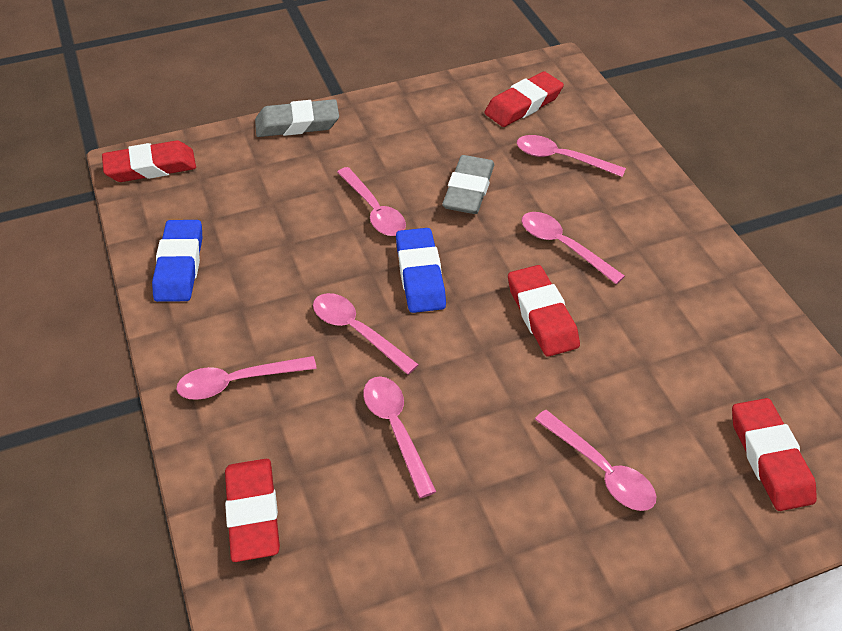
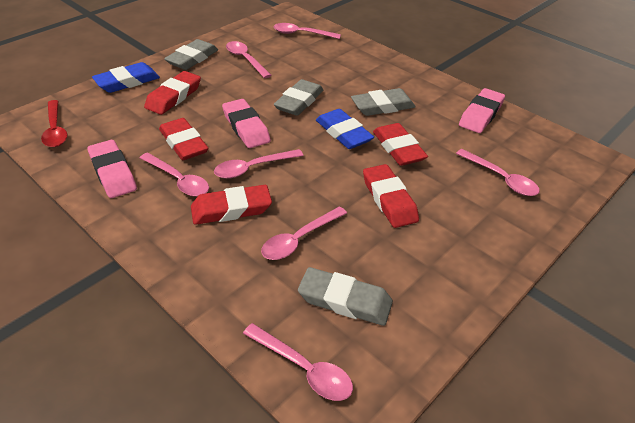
grey eraser: 2 -> 4
pink eraser: 0 -> 3
red spoon: 0 -> 1

